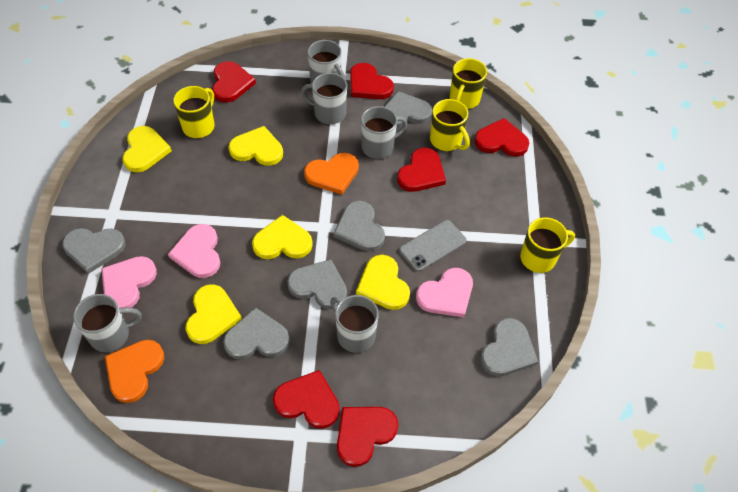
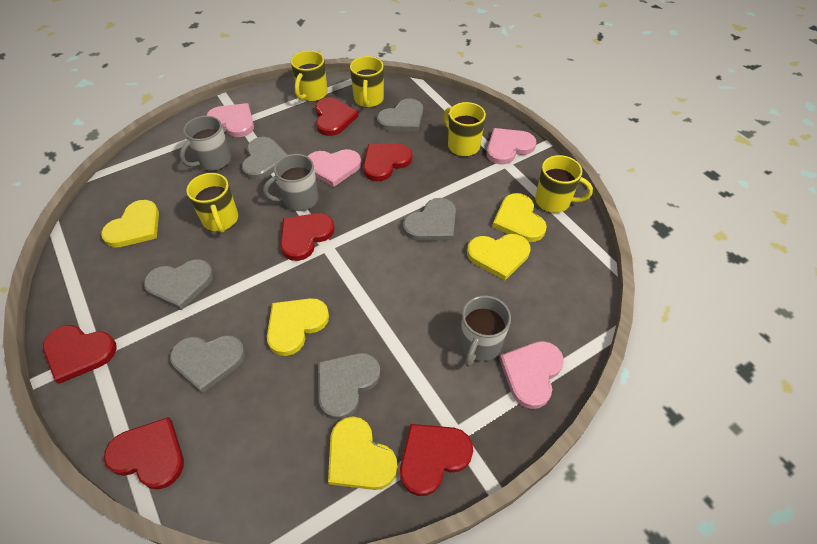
grey mug: 5 -> 3
grey phone: 1 -> 0
orange heart: 2 -> 0
pink heart: 3 -> 4
yellow mug: 4 -> 5

